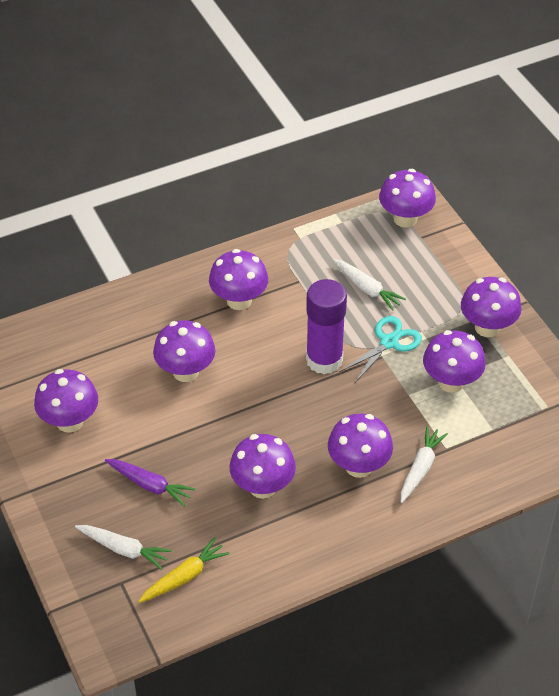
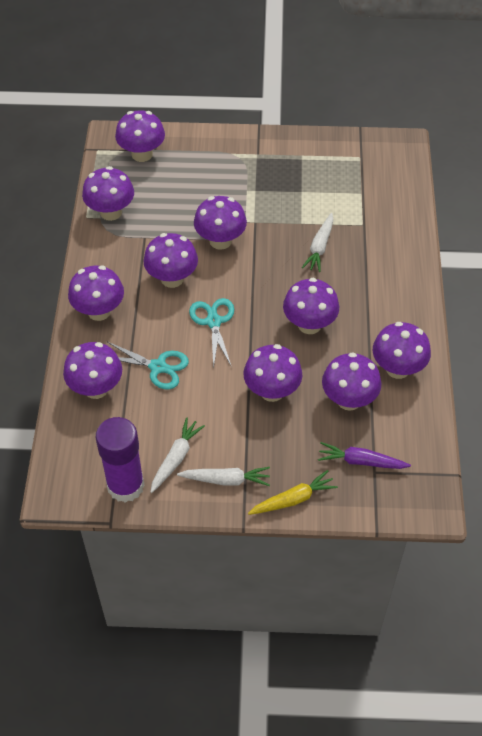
purple mushroom: 8 -> 10
turquoise scissors: 1 -> 2

